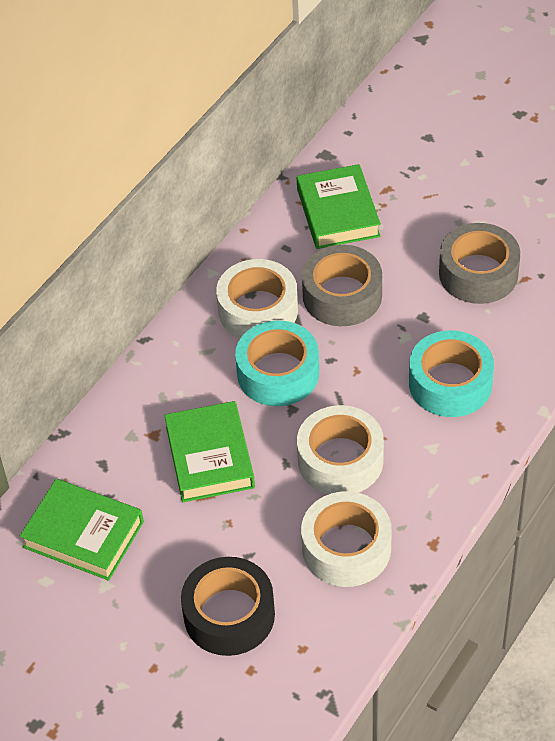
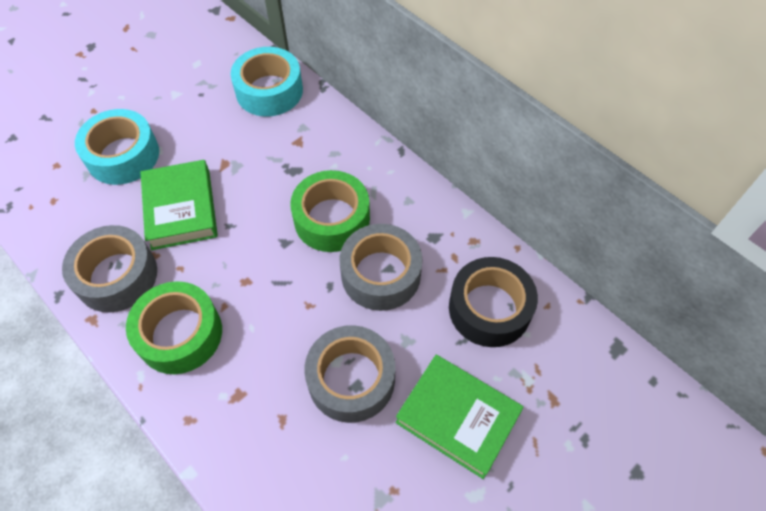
green book: 3 -> 2
green tape: 0 -> 2
grey tape: 2 -> 3
white tape: 3 -> 0

